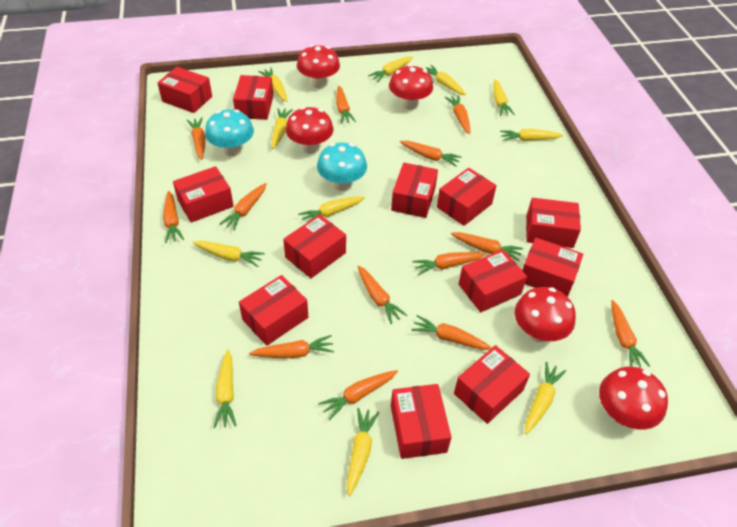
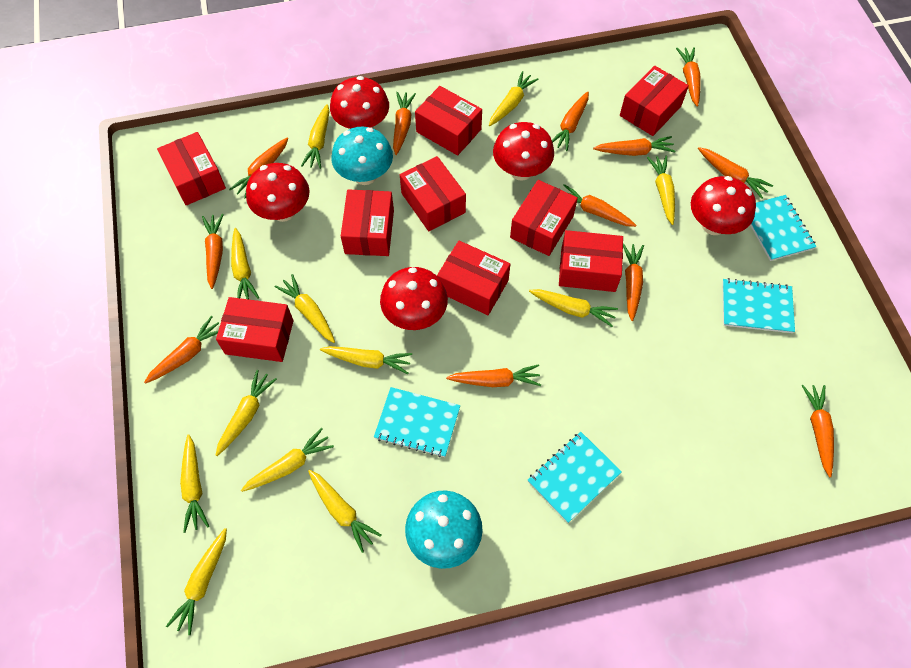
orange carrot: 13 -> 12
red box: 12 -> 9
turquoise notebook: 0 -> 4
yellow carrot: 11 -> 12

